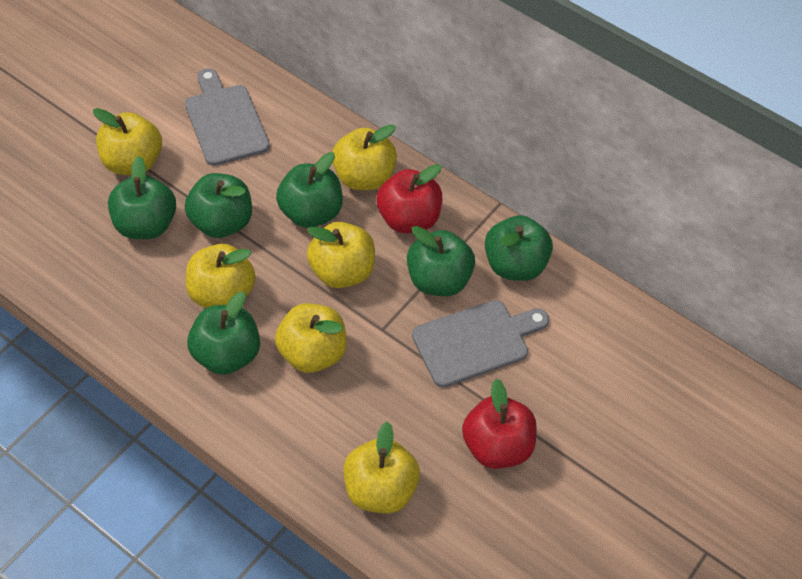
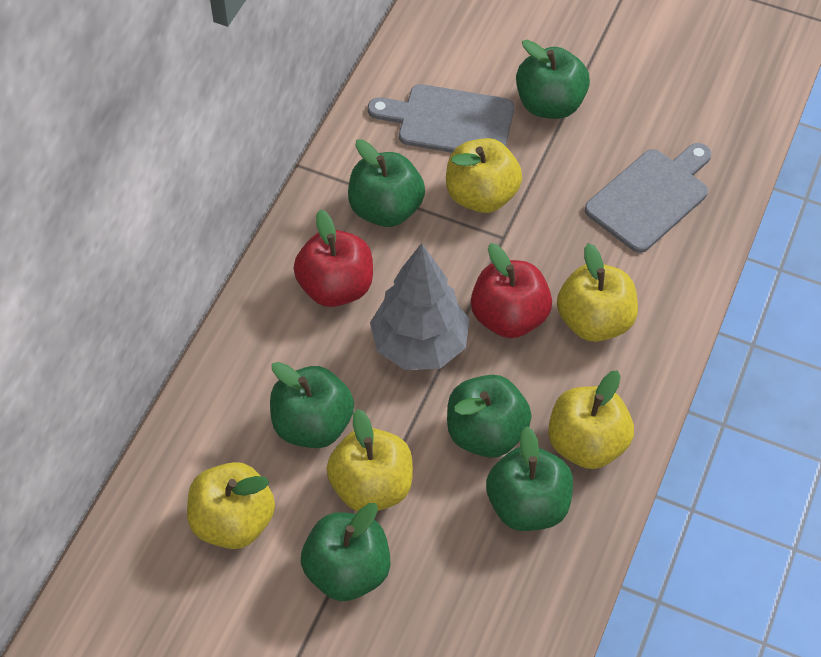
grey tree: 0 -> 1
yellow apple: 6 -> 5

